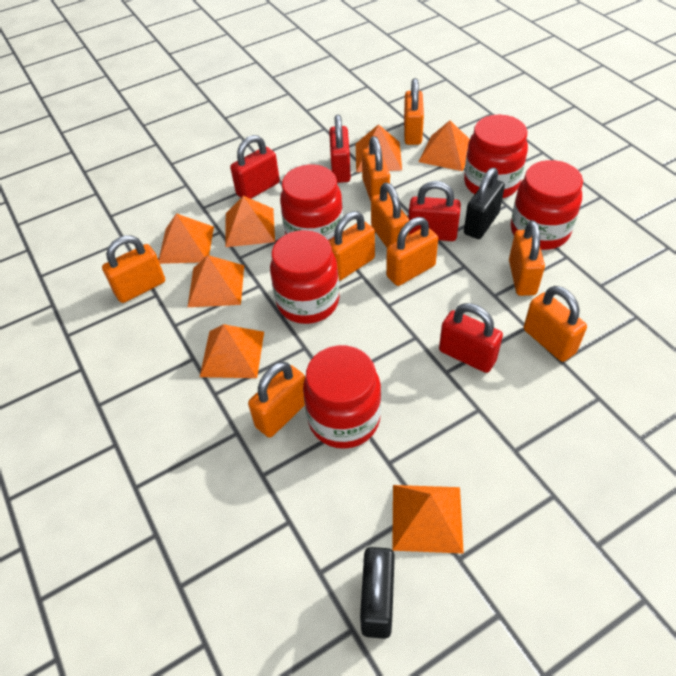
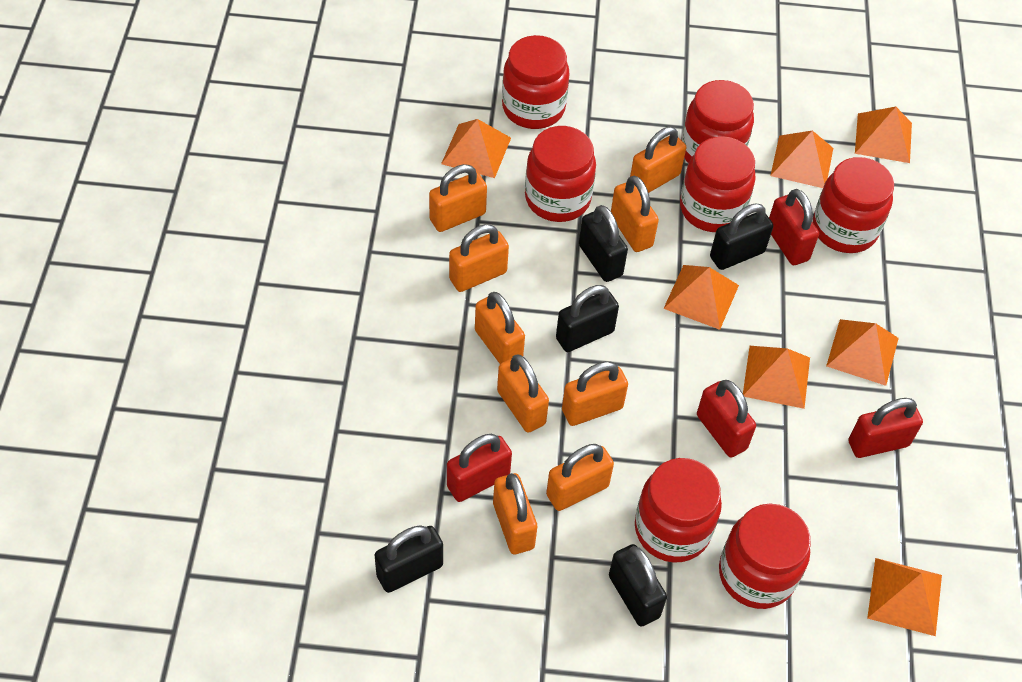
black padlock: 2 -> 5
red jar: 5 -> 7

